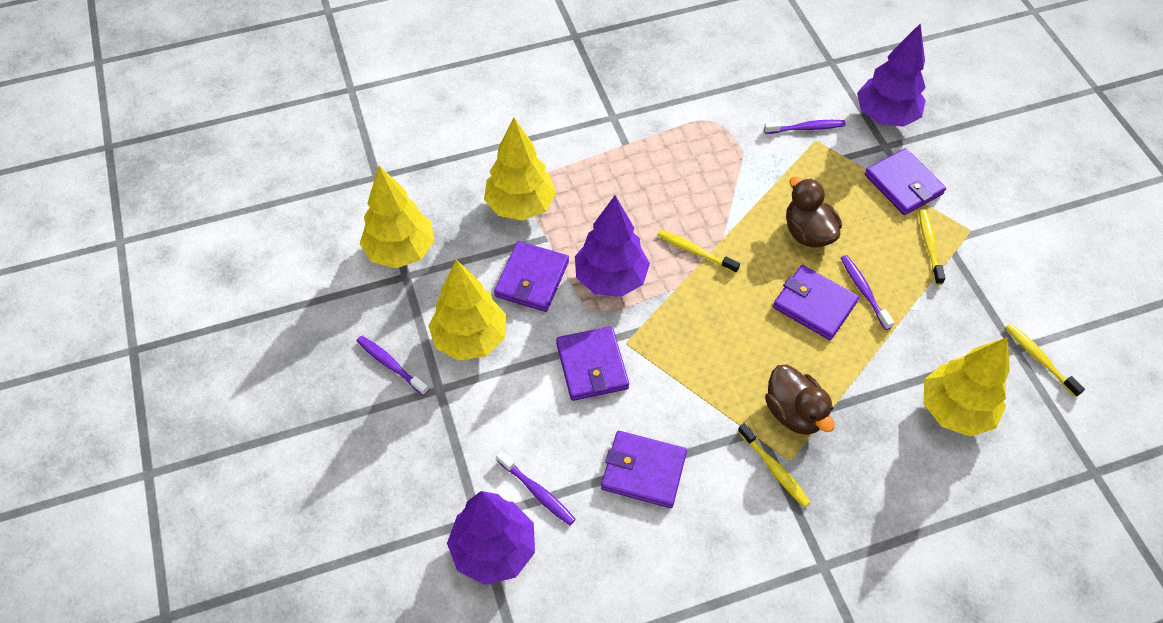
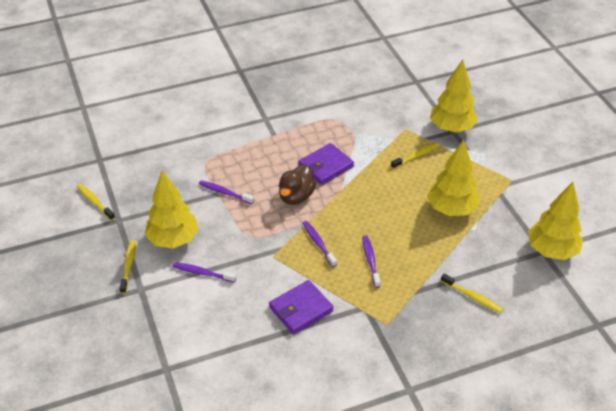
brown duck: 2 -> 1
purple tree: 3 -> 0
purple wallet: 5 -> 2

